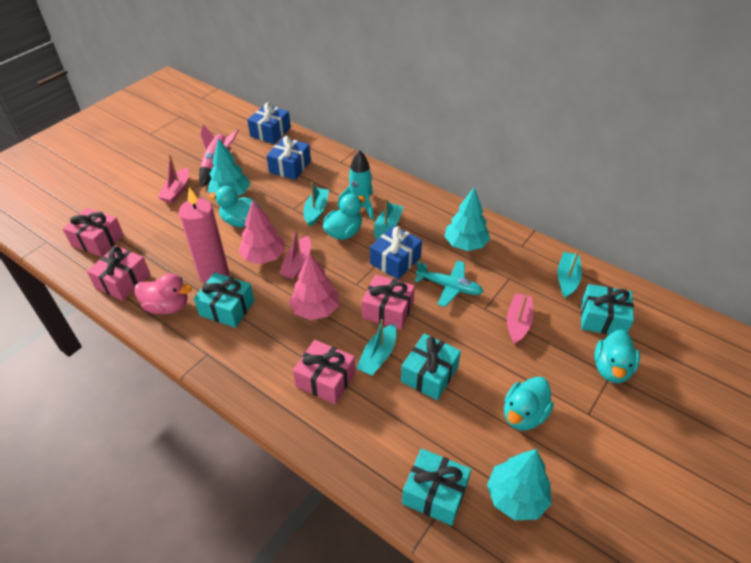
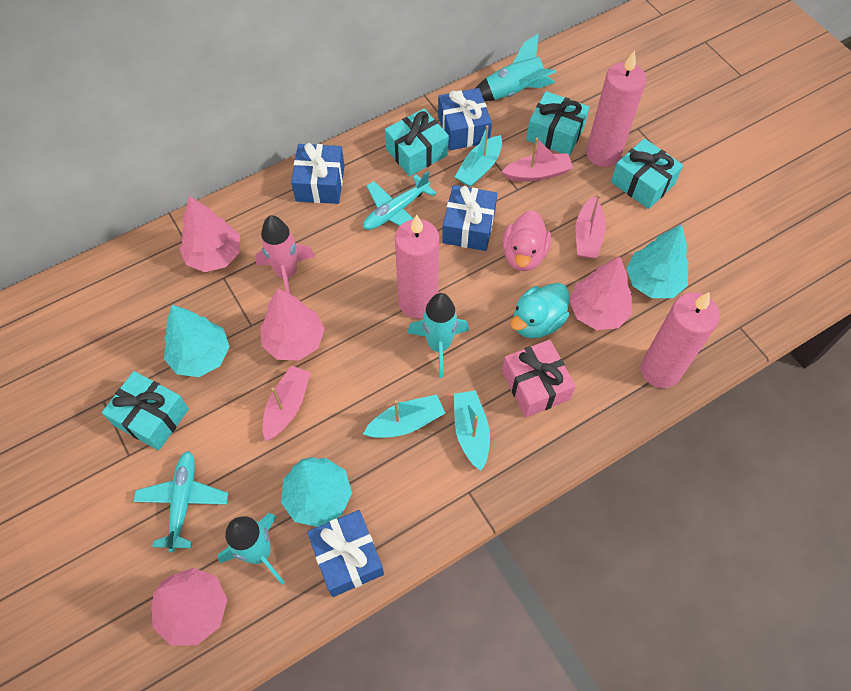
blue gift: 3 -> 4
pink candle: 1 -> 3
pink gift: 4 -> 1
pink tree: 2 -> 4
turquoise boat: 4 -> 3
turquoise duck: 4 -> 1
turquoise plane: 1 -> 2
turquoise rocket: 1 -> 3

